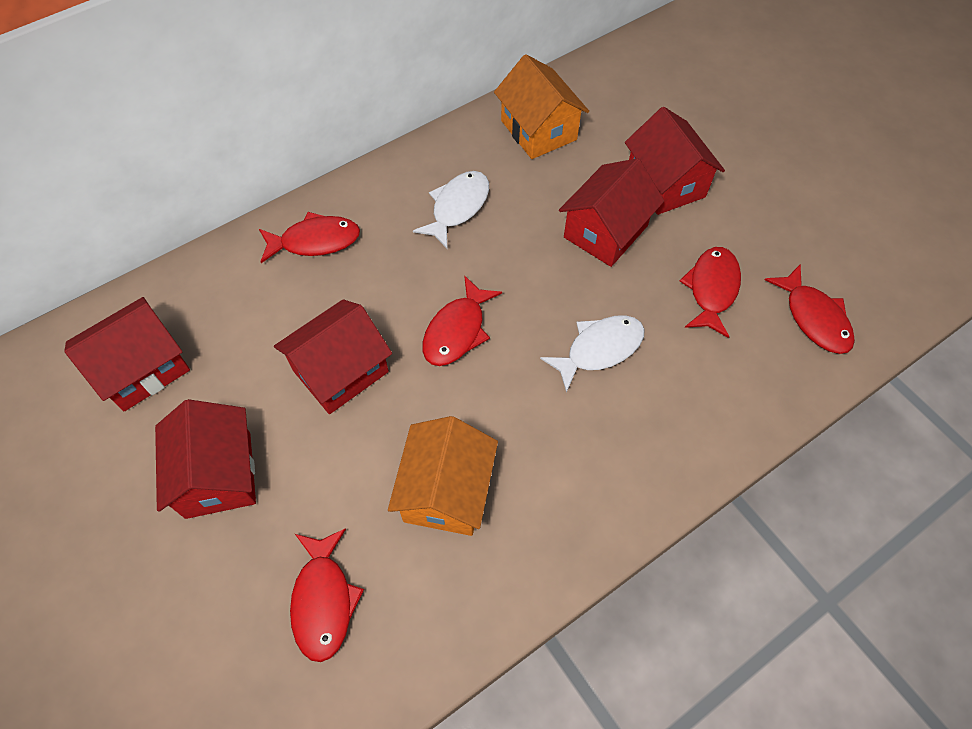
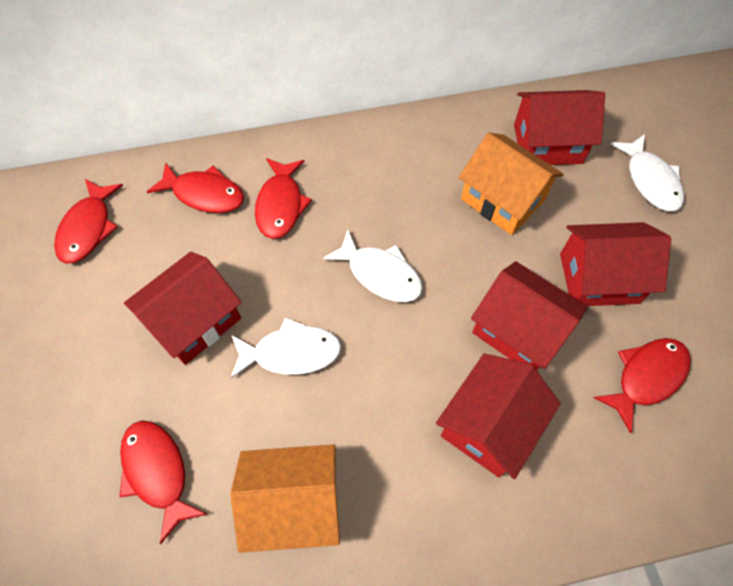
white fish: 2 -> 3

